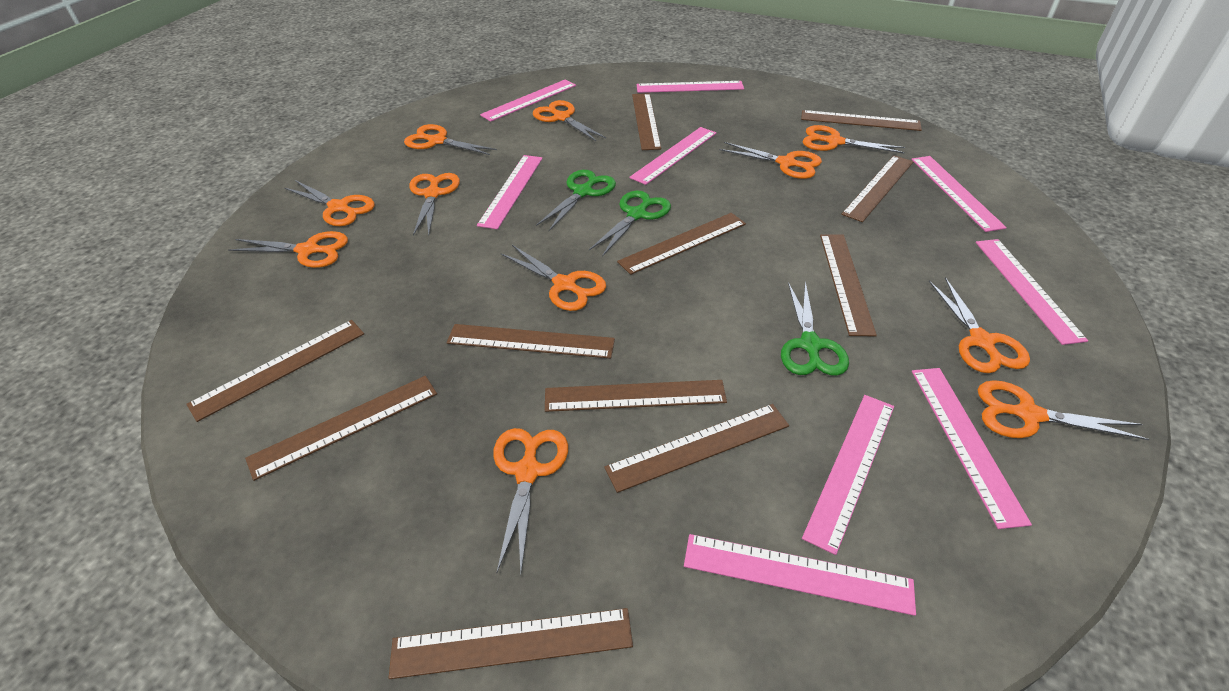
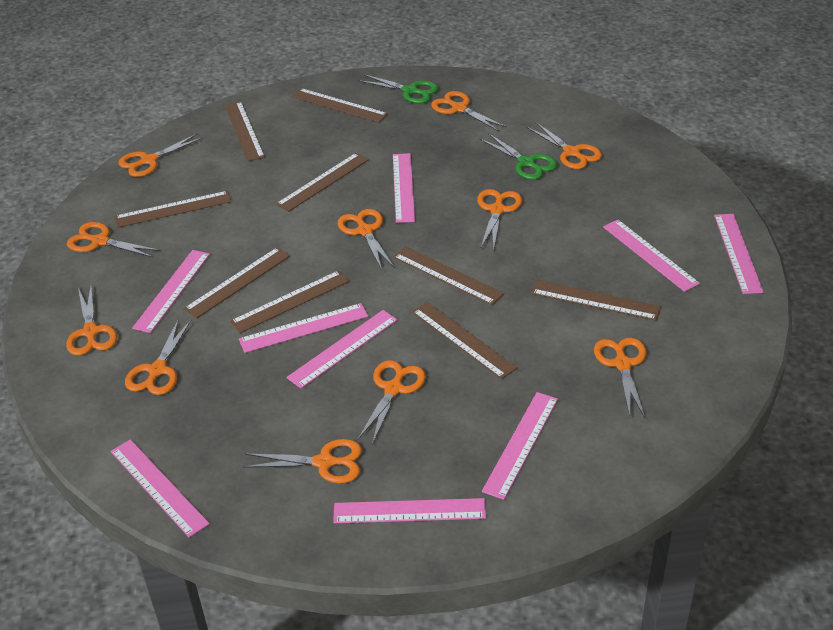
brown ruler: 11 -> 9
green scissors: 3 -> 2

